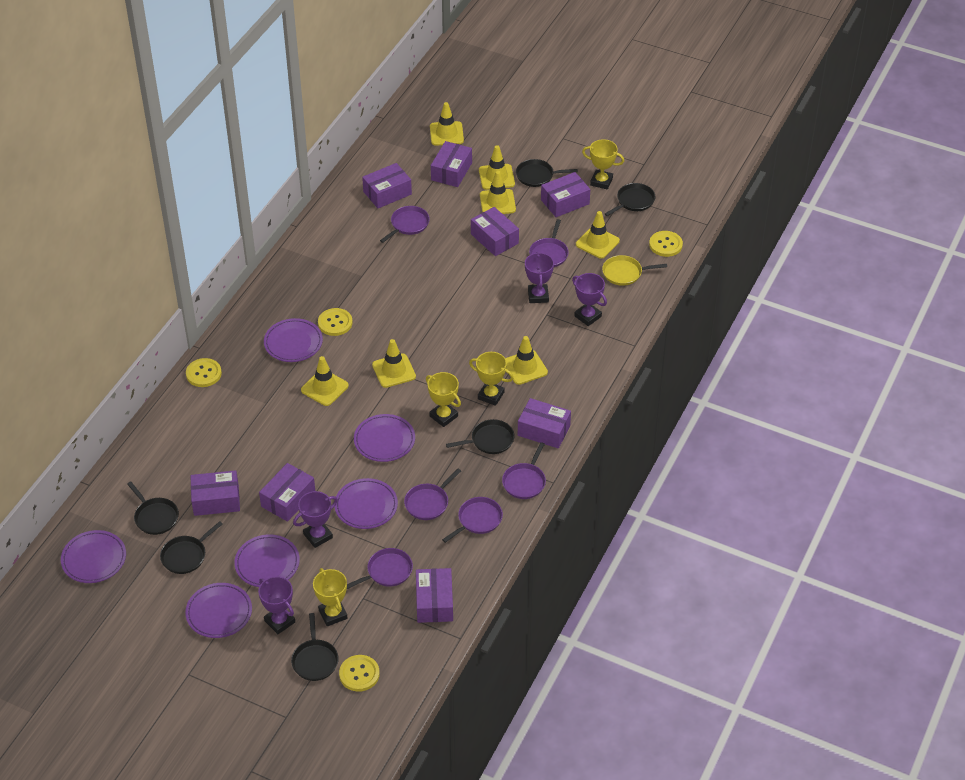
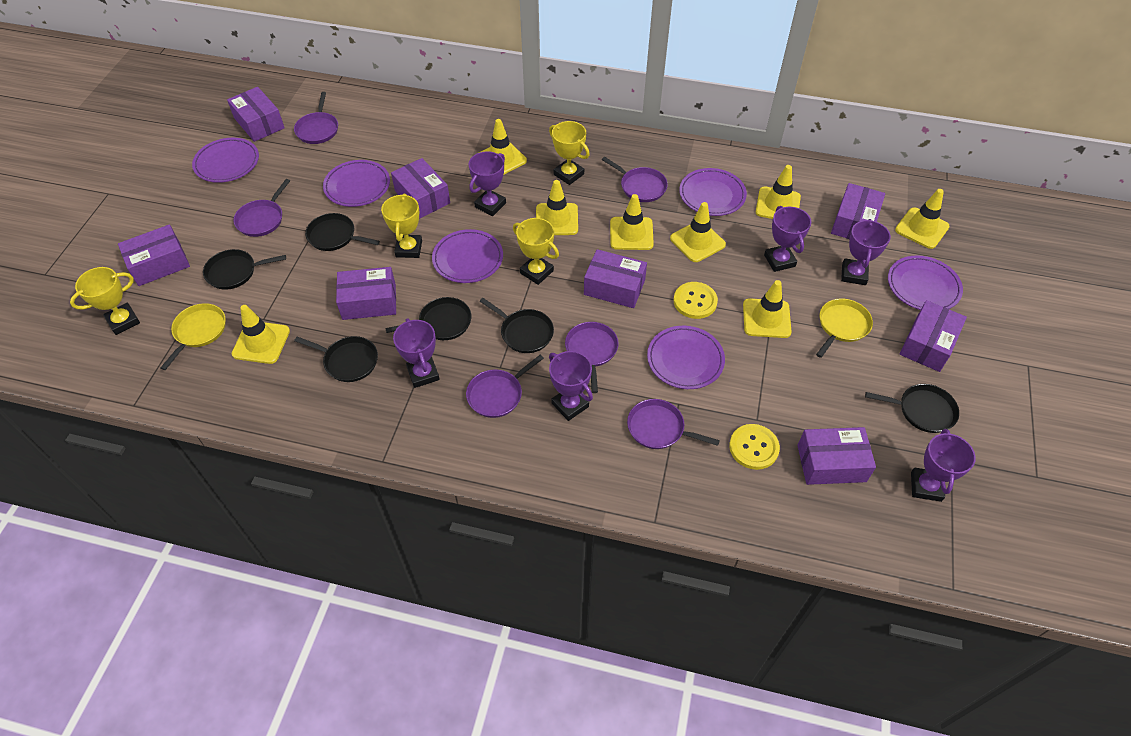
purple trophy: 4 -> 6
yellow button: 4 -> 2
yellow pan: 1 -> 2
yellow traffic cone: 7 -> 8

